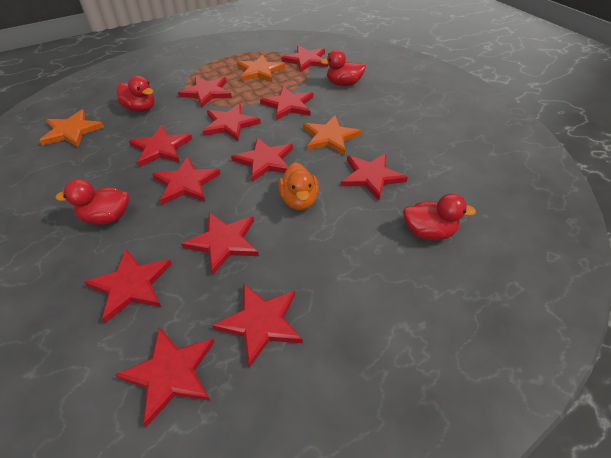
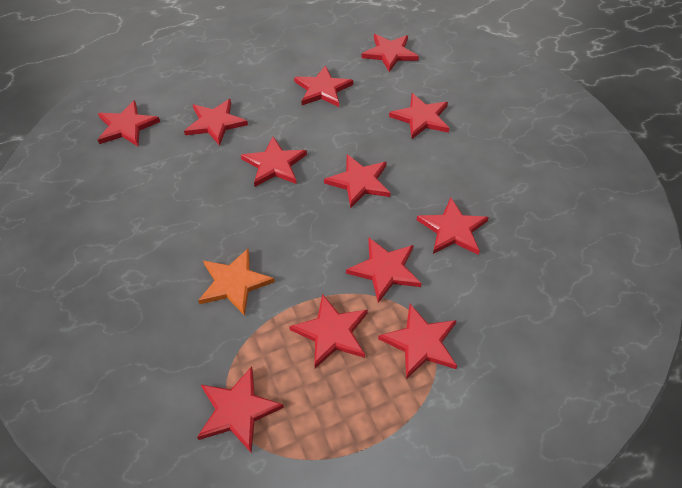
orange duck: 1 -> 0
orange star: 3 -> 1
red duck: 4 -> 0

